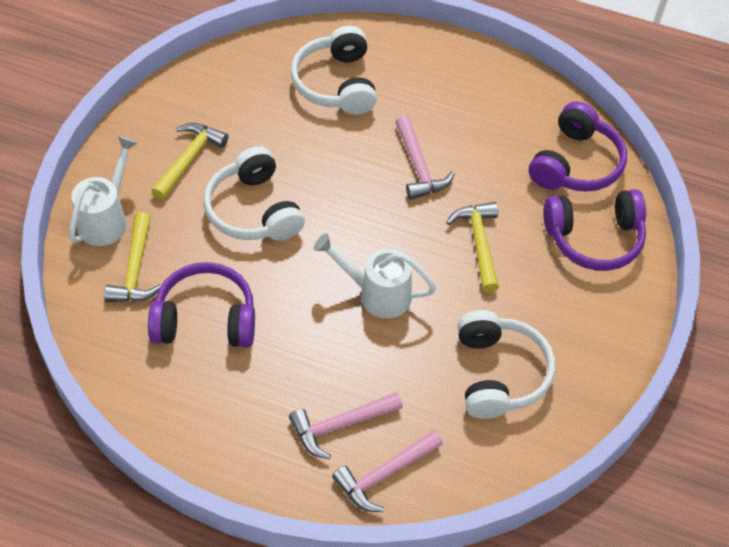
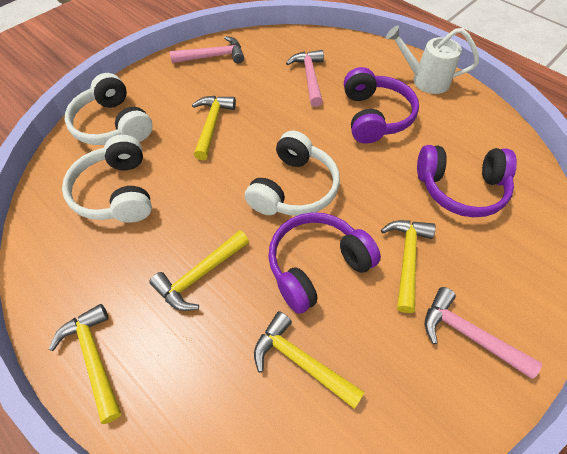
white watering can: 2 -> 1
yellow hammer: 3 -> 5

